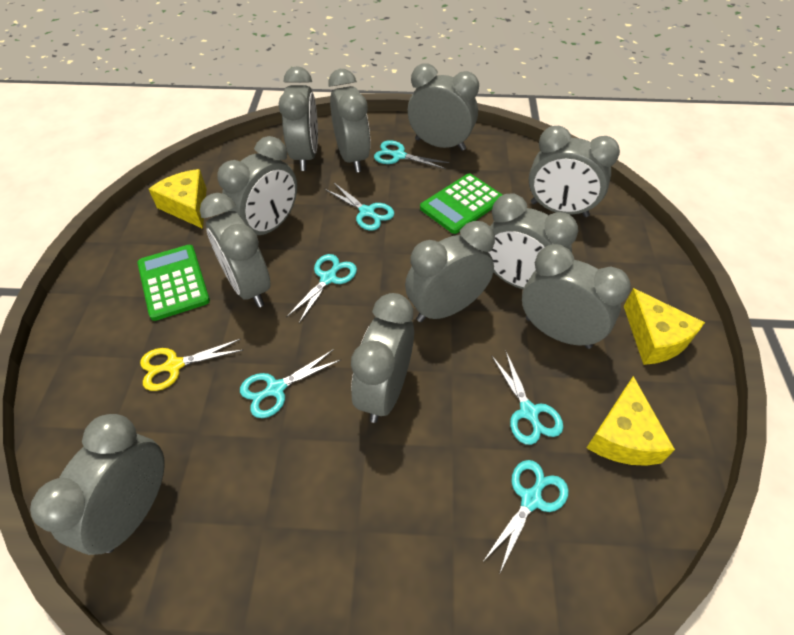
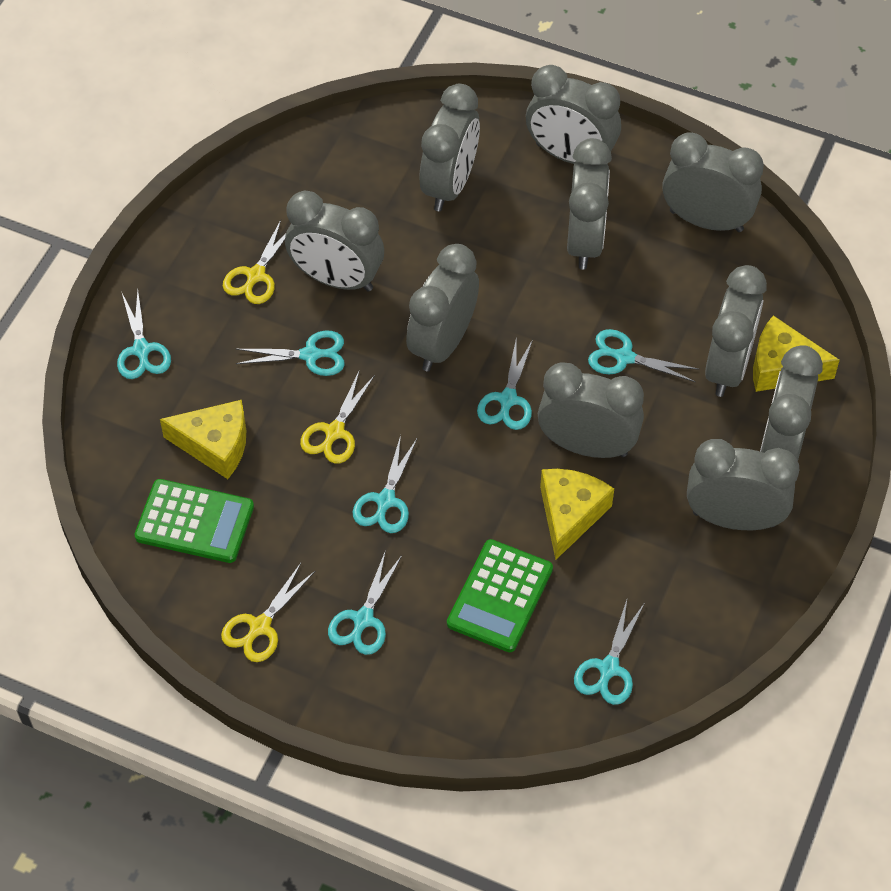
grey clock: 11 -> 10
turquoise scissors: 6 -> 7
yellow scissors: 1 -> 3

